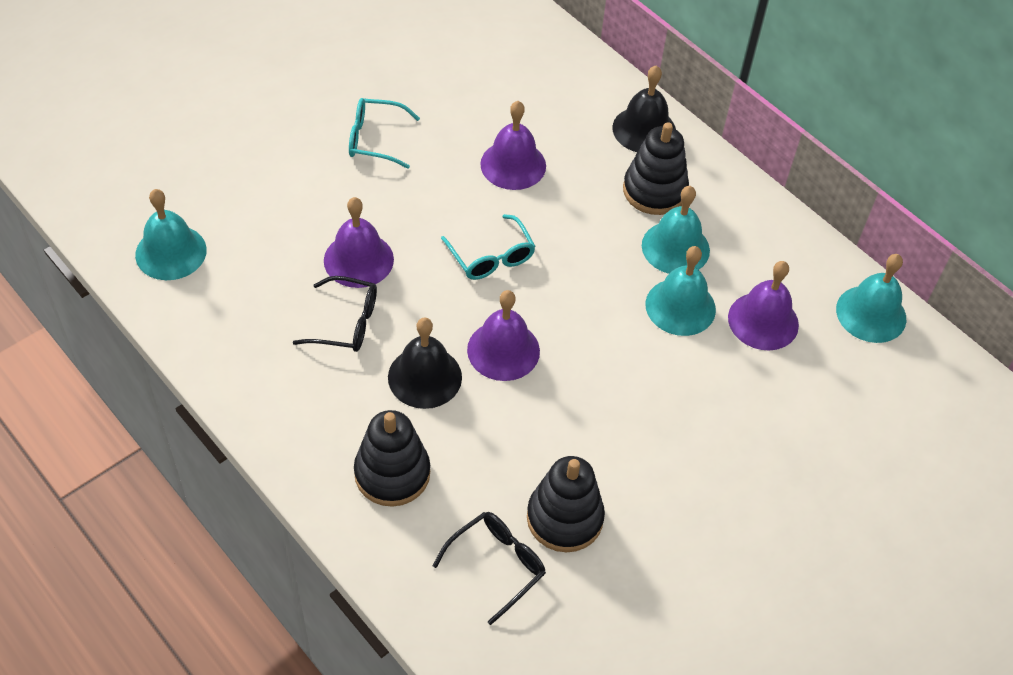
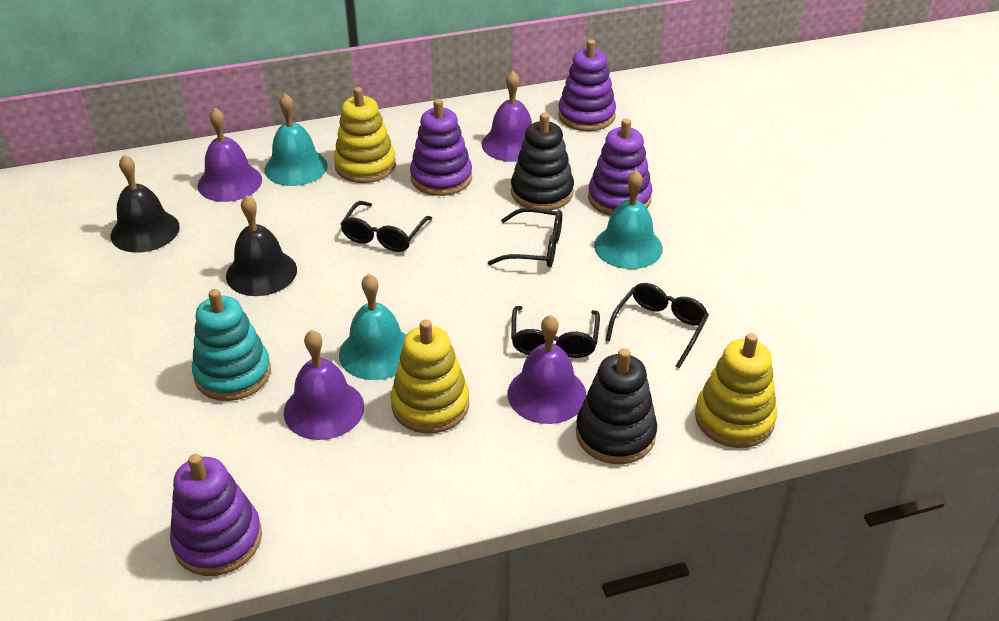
black glasses: 2 -> 4
black stacking toy: 3 -> 2
purple stacking toy: 0 -> 4
turquoise bell: 4 -> 3
turquoise glasses: 2 -> 0
turquoise stacking toy: 0 -> 1
yellow stacking toy: 0 -> 3

